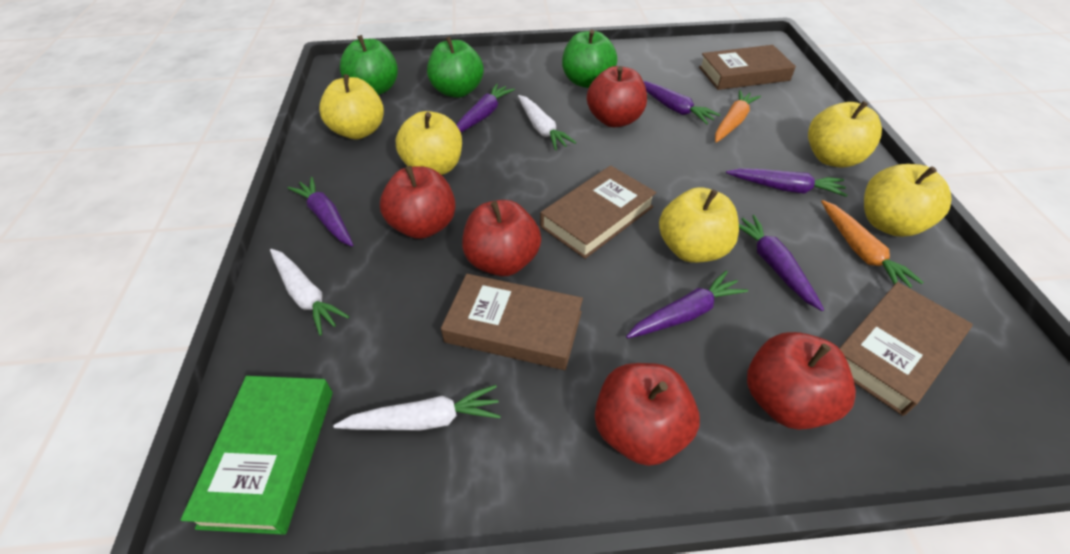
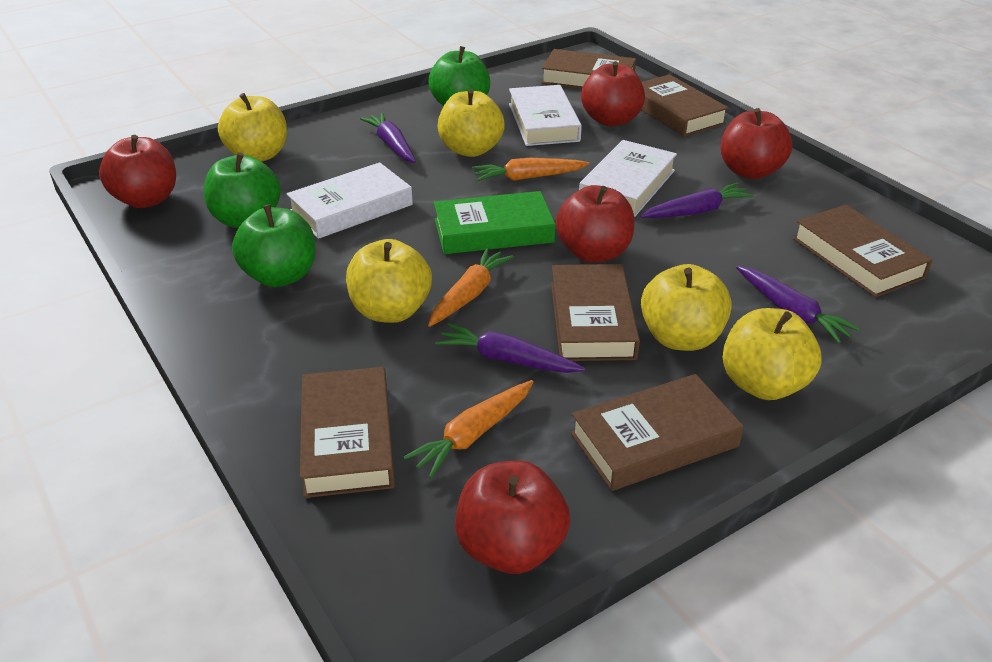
brown book: 4 -> 6
orange carrot: 2 -> 3
purple carrot: 6 -> 4
white book: 0 -> 3
white carrot: 3 -> 0

